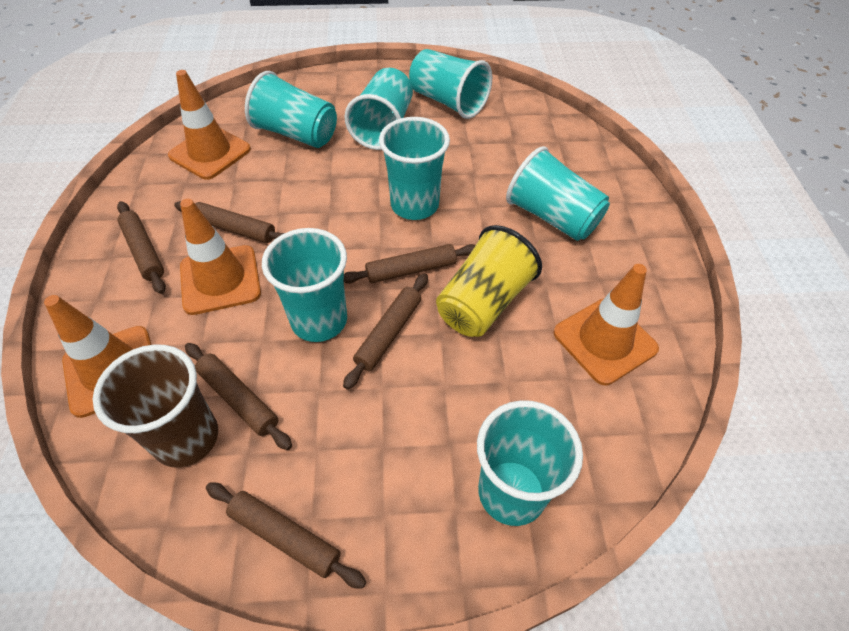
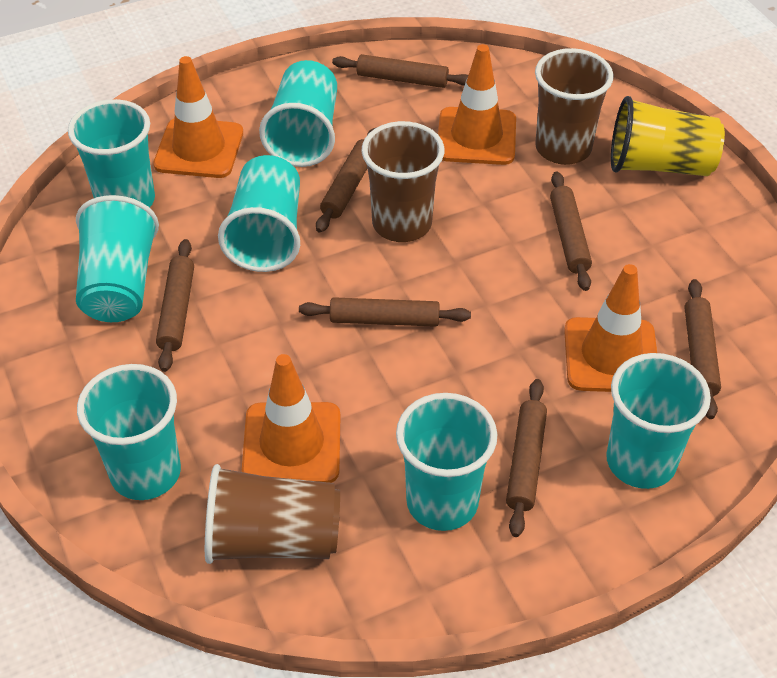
brown cup: 1 -> 3
brown rolling pin: 6 -> 7

